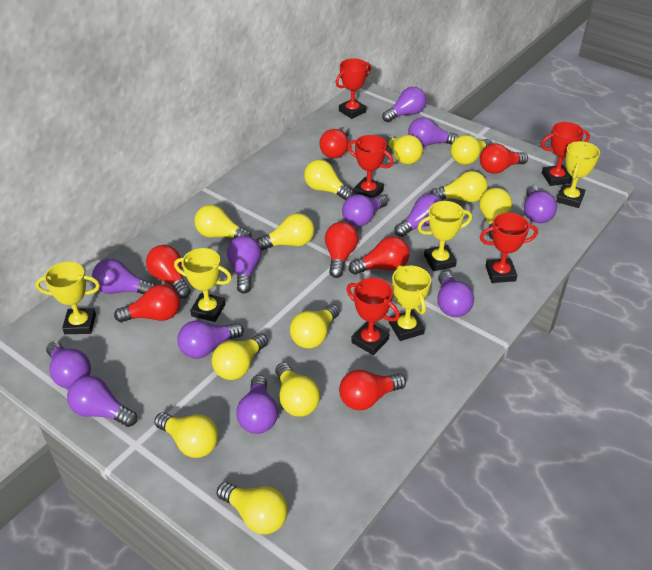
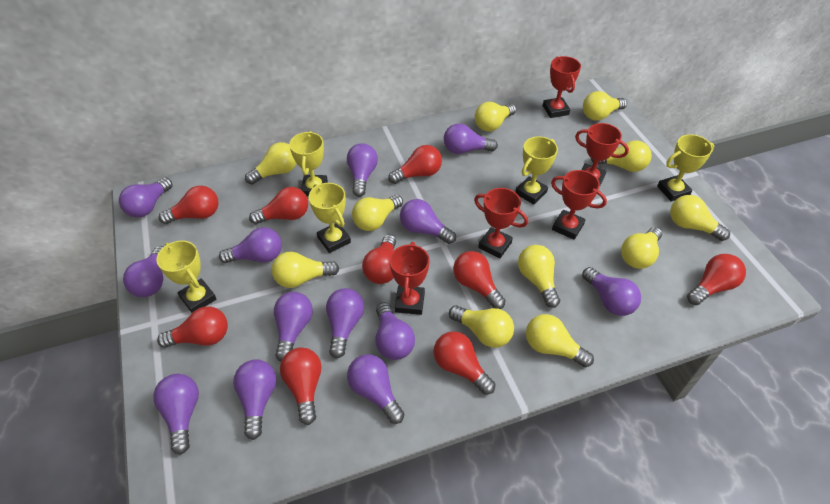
purple light bulb: 12 -> 13
red light bulb: 7 -> 9
yellow light bulb: 12 -> 11

